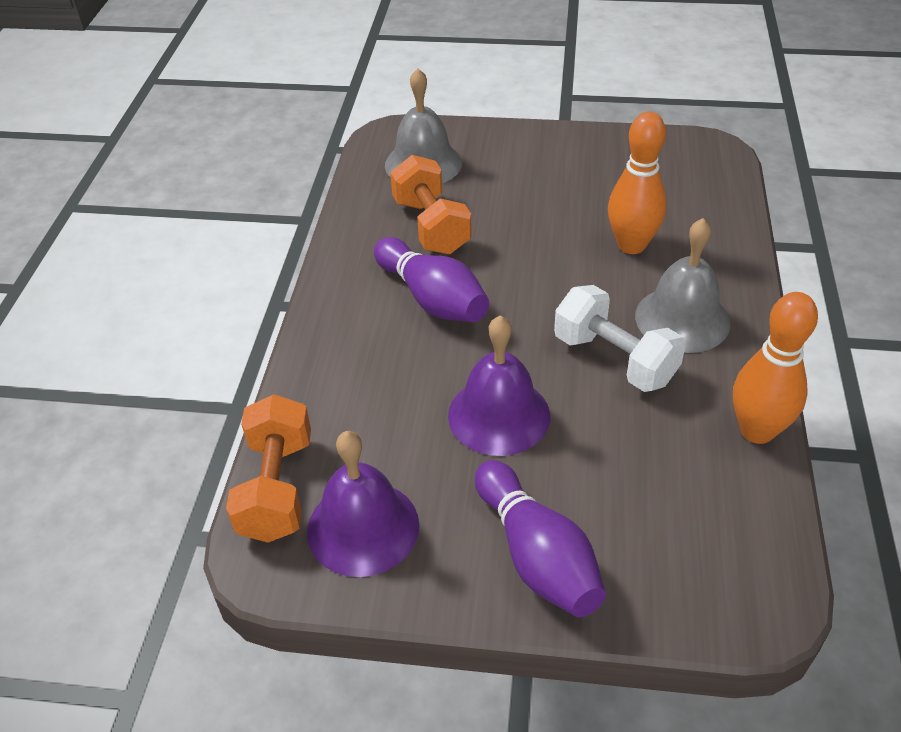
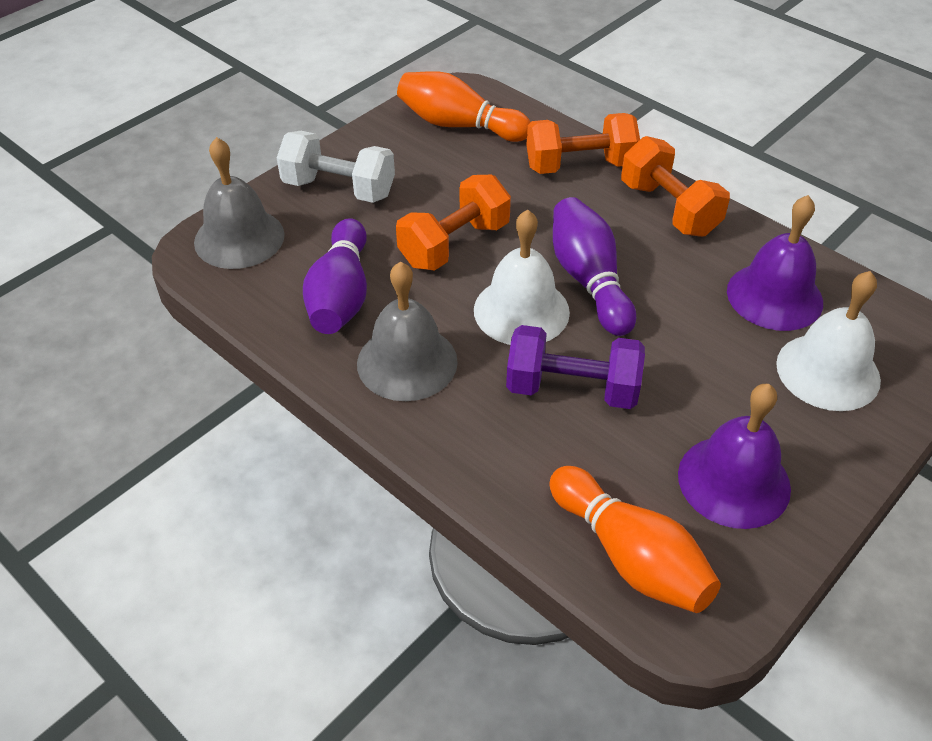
orange dumbbell: 2 -> 3
purple dumbbell: 0 -> 1
white bell: 0 -> 2

